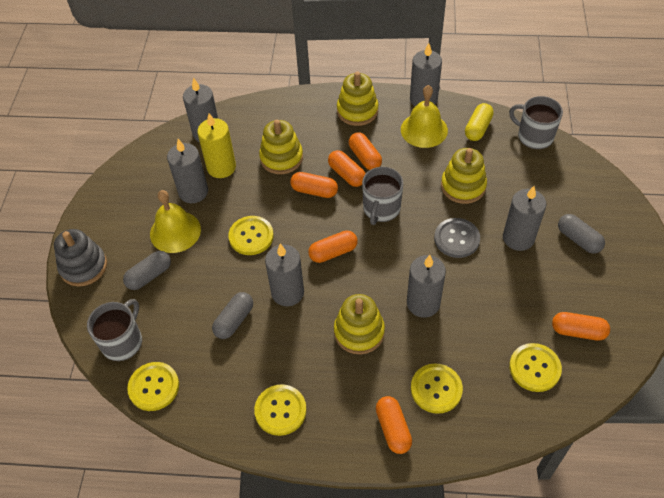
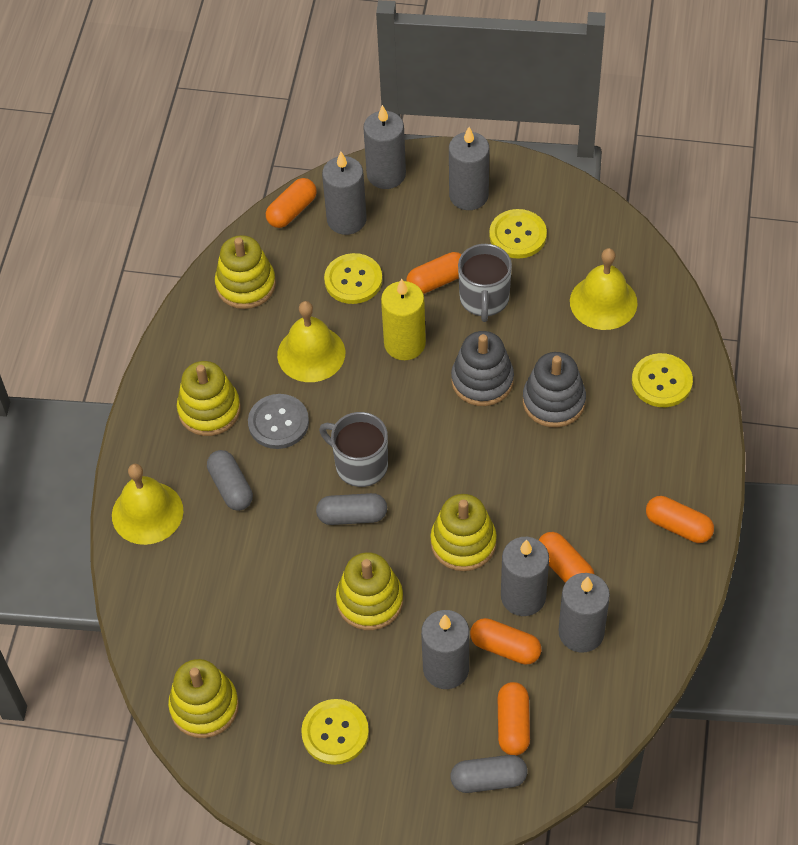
grey mug: 3 -> 2
grey stacking toy: 1 -> 2
yellow bell: 2 -> 3
yellow button: 5 -> 4
yellow capsule: 1 -> 0
yellow stacking toy: 4 -> 5

